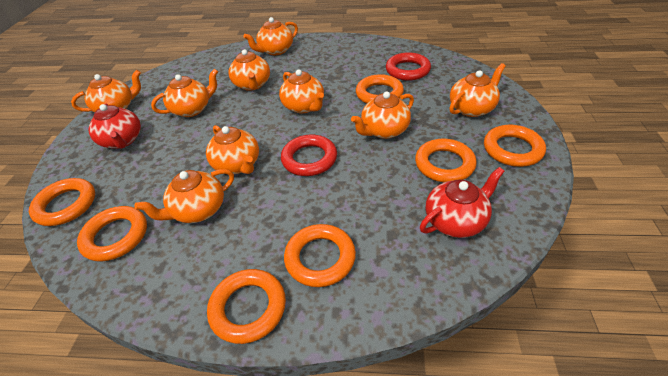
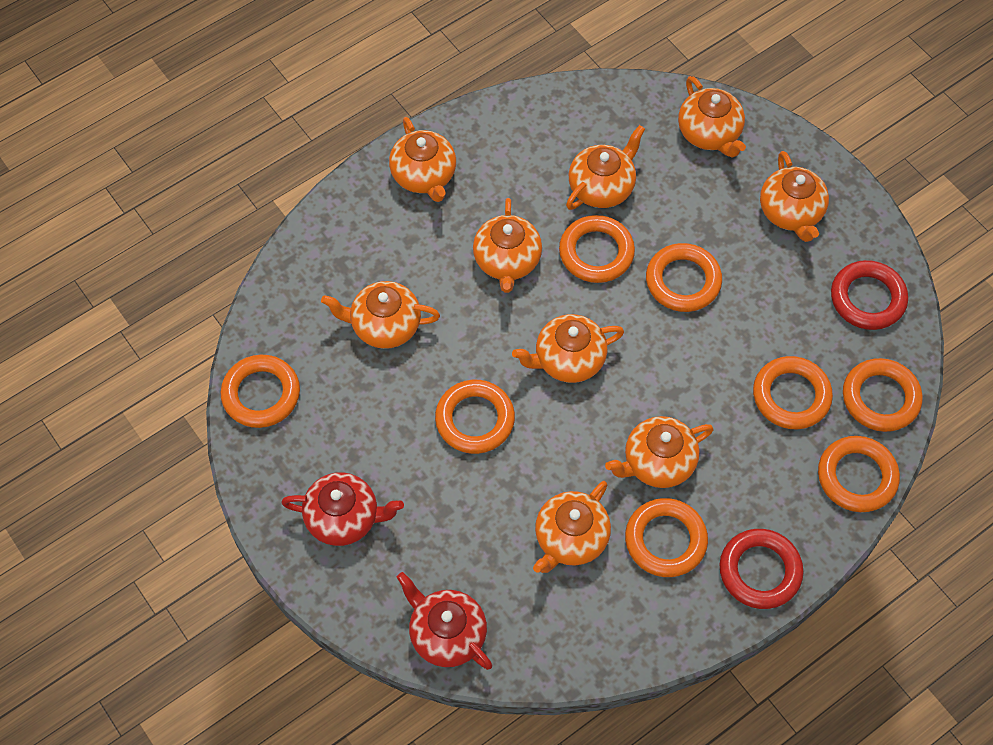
orange ring: 7 -> 8

